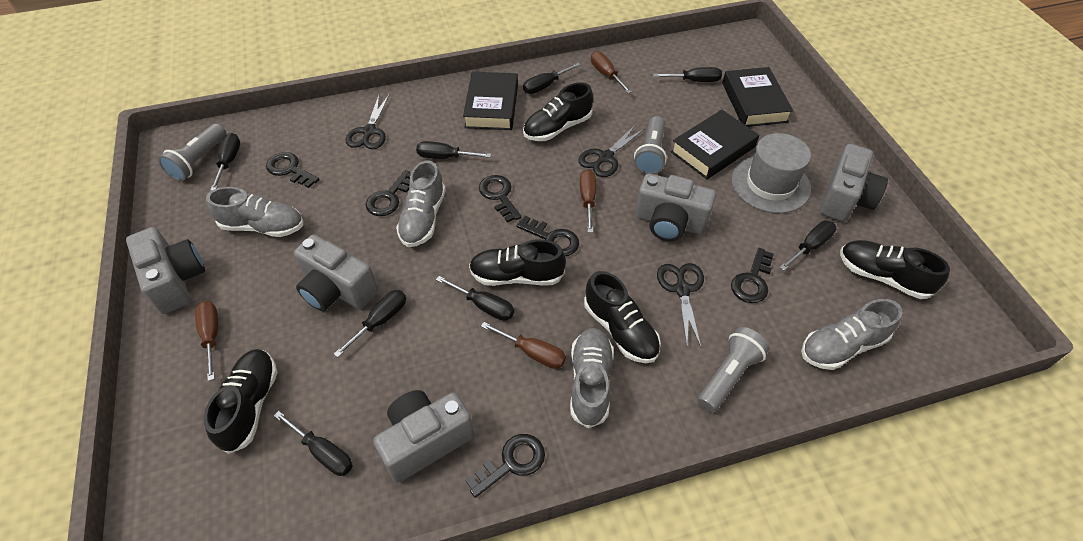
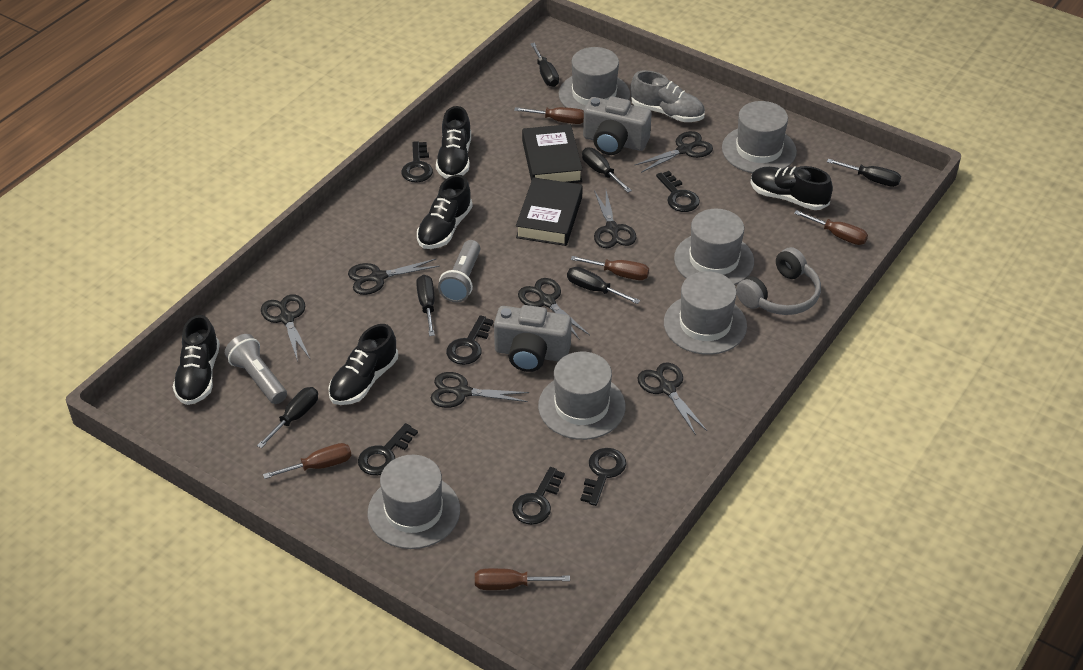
black book: 3 -> 2
black scissors: 3 -> 7
black screwdriver: 8 -> 6
brown screwdriver: 4 -> 5
grey camera: 5 -> 2
grey flashlight: 3 -> 2
grey hat: 1 -> 6
grey headphones: 0 -> 1
grey shoe: 4 -> 1

